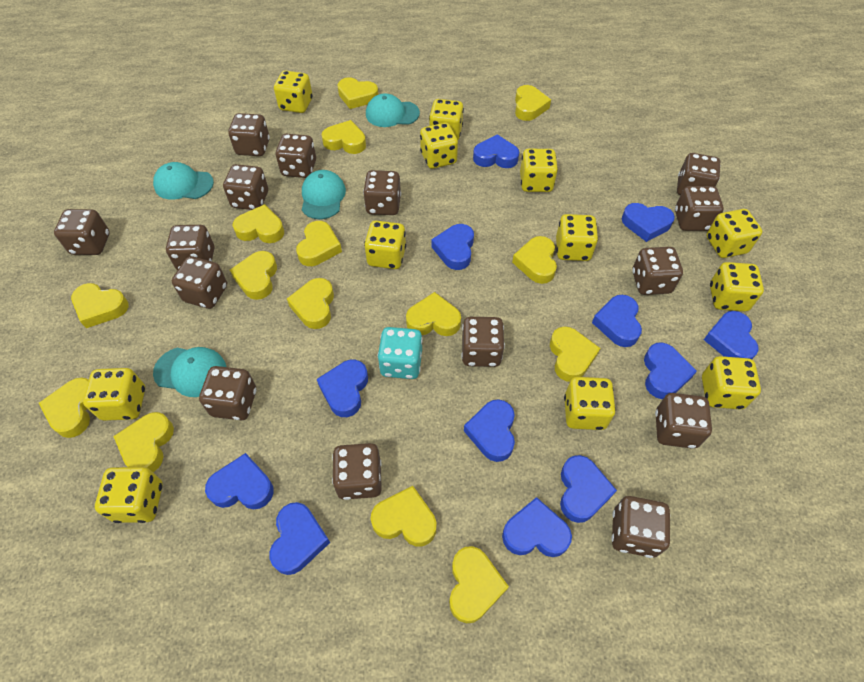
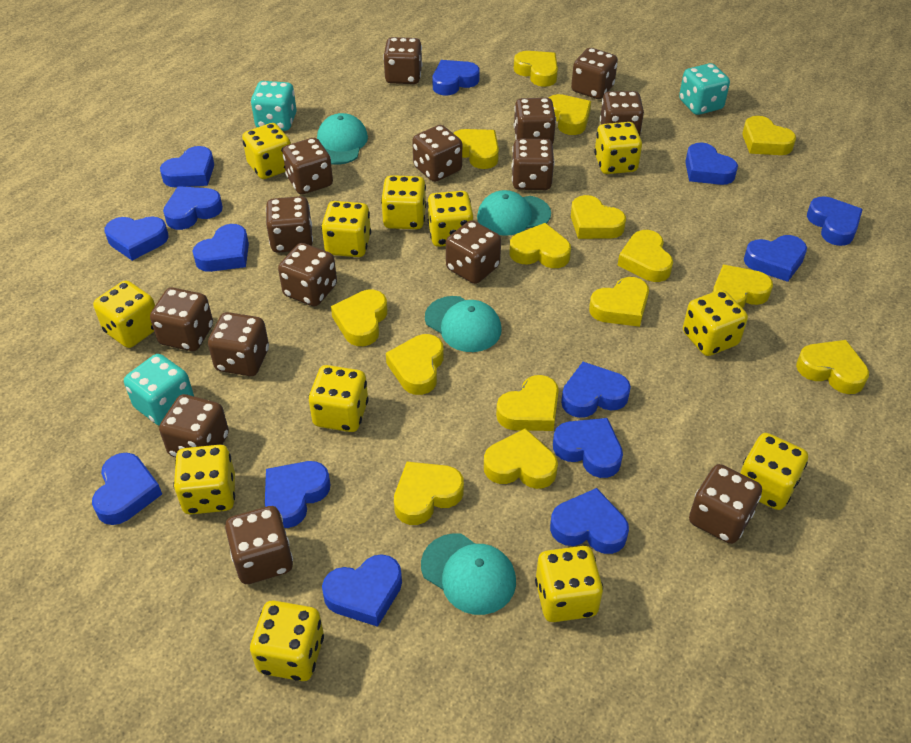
blue heart: 12 -> 14
turquoise dice: 1 -> 3

